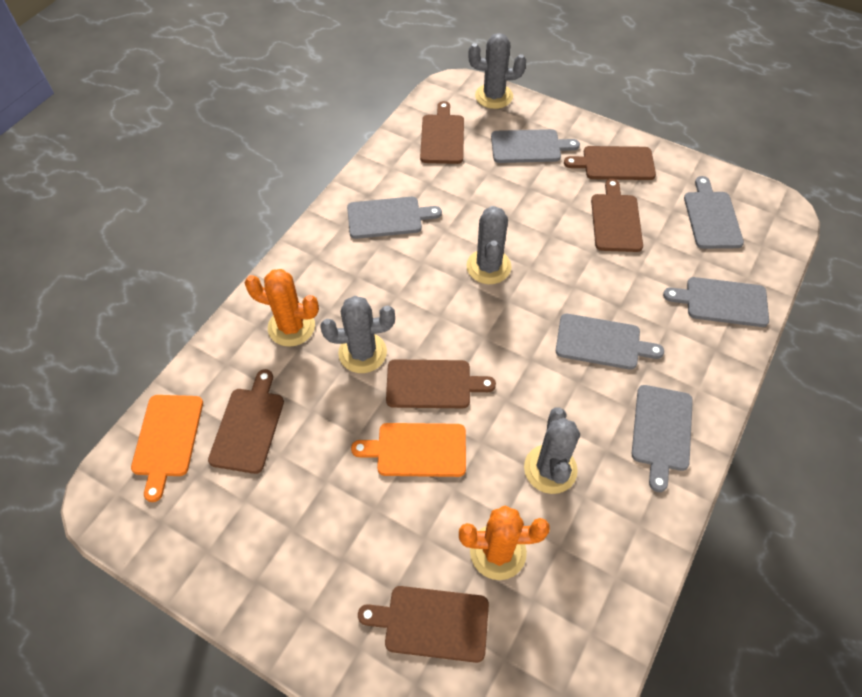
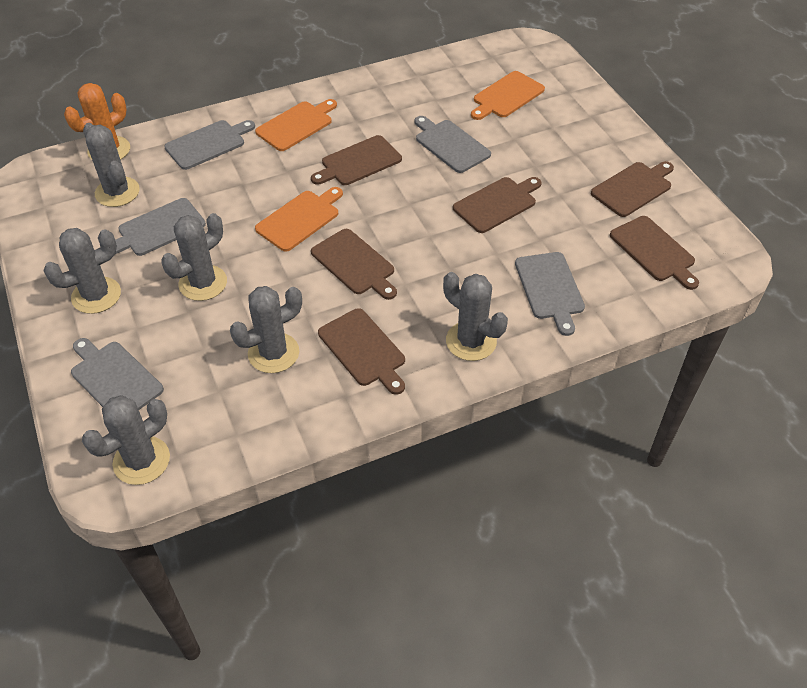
grey cactus: 4 -> 6
grey cutting board: 6 -> 5
orange cactus: 2 -> 1
orange cutting board: 2 -> 3

